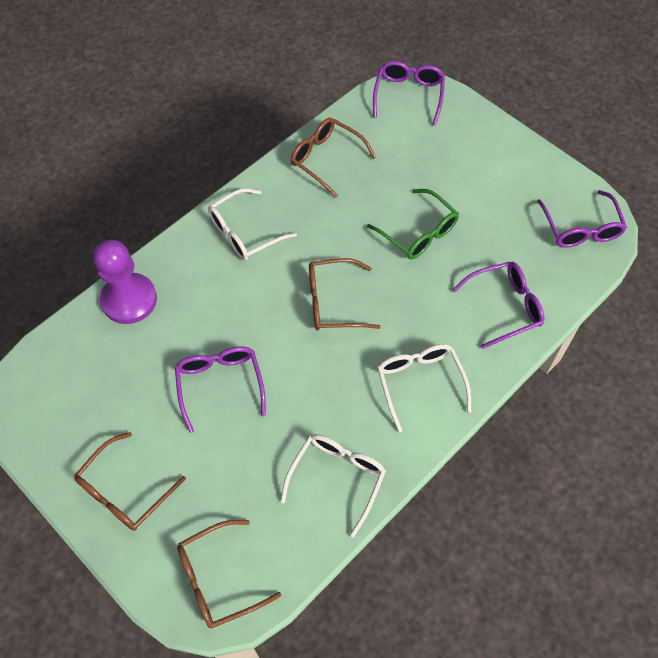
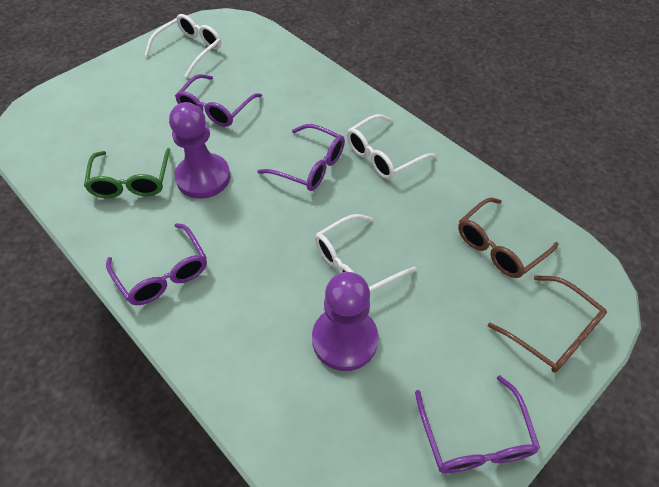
brown glasses: 4 -> 2
purple pawn: 1 -> 2

